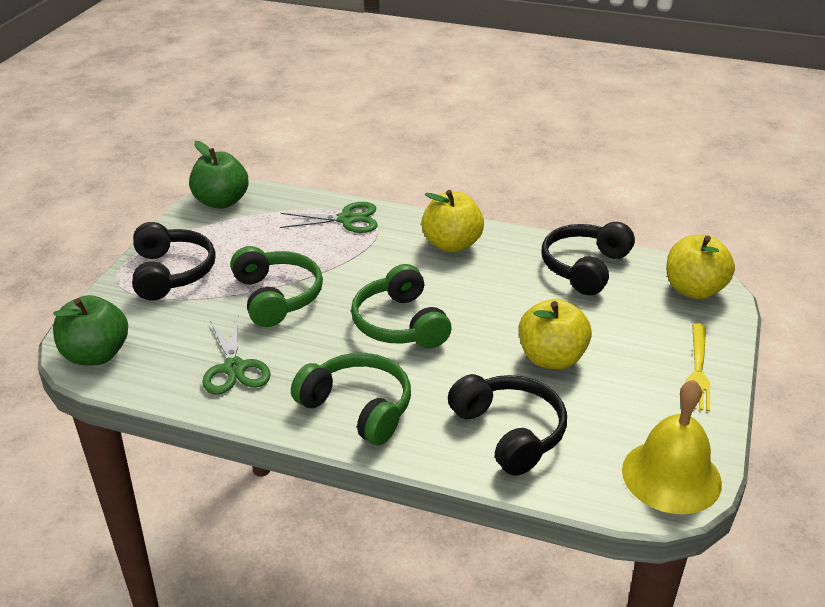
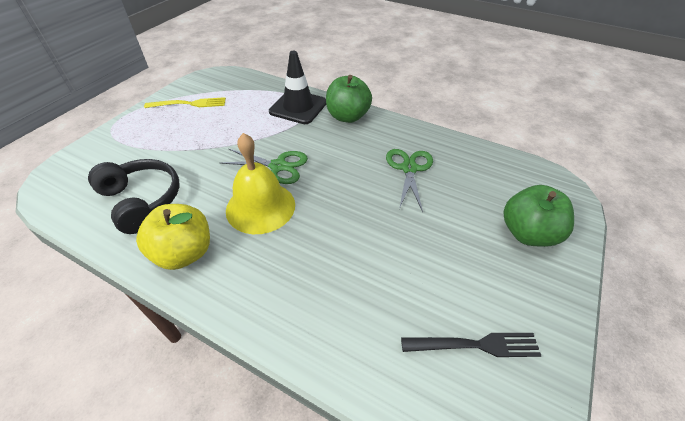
black fork: 0 -> 1
black headphones: 3 -> 1
black traffic cone: 0 -> 1
green headphones: 3 -> 0
yellow apple: 3 -> 1

